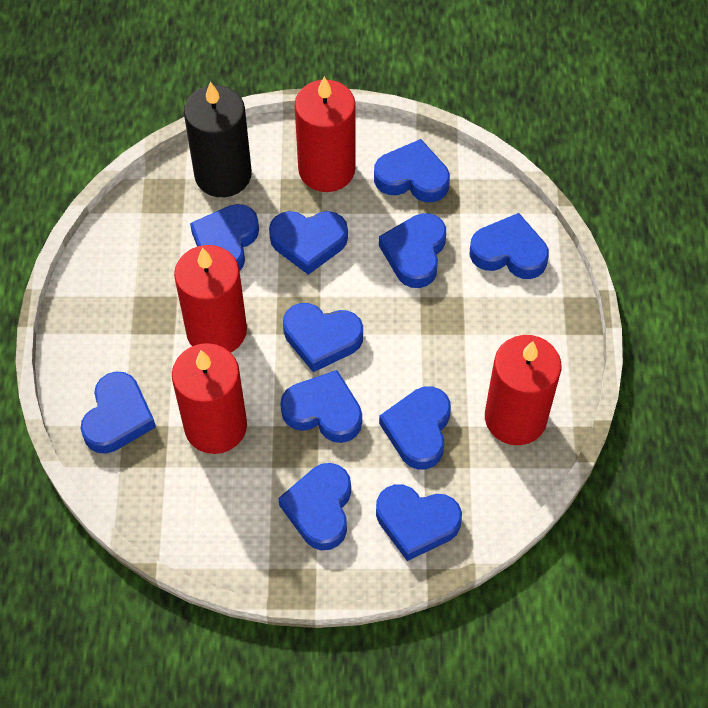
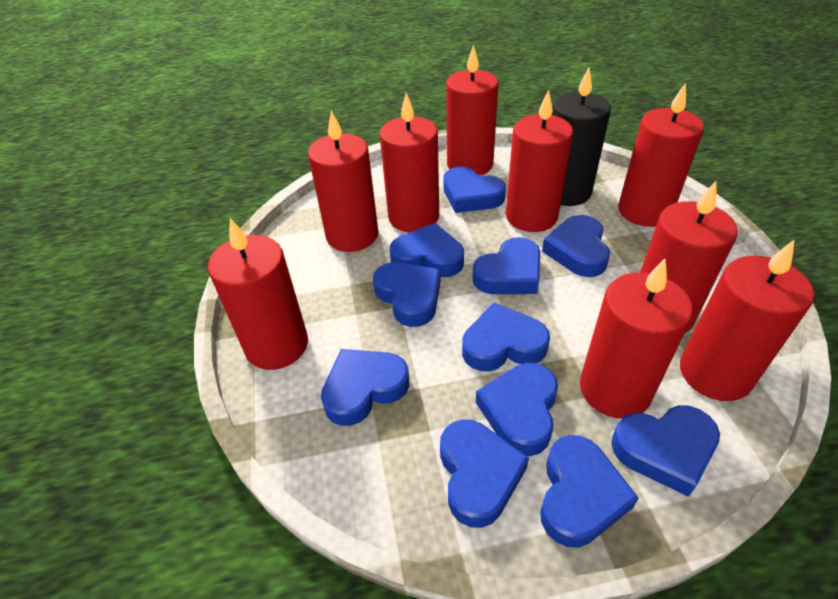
red candle: 4 -> 9

